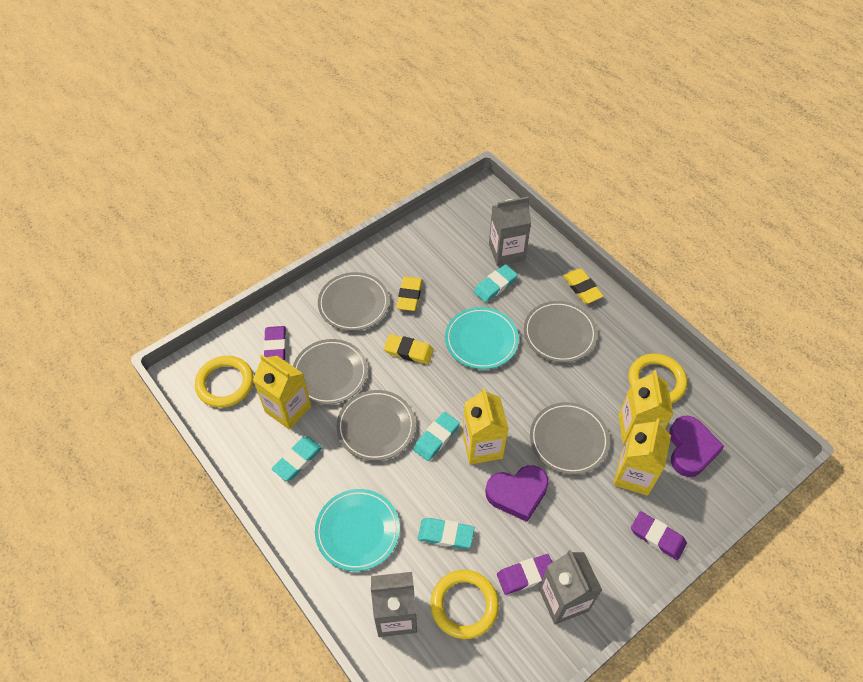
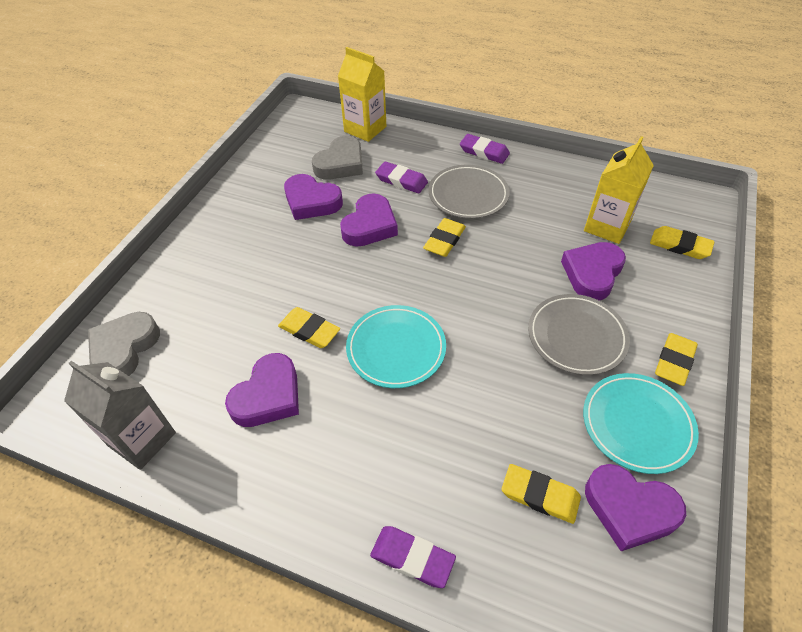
grey carton: 3 -> 1
grey heart: 0 -> 2
grey plate: 5 -> 2
purple heart: 2 -> 5
turquoise eraser: 4 -> 0
yellow carton: 4 -> 2
yellow eraser: 3 -> 5
yellow ring: 3 -> 0

